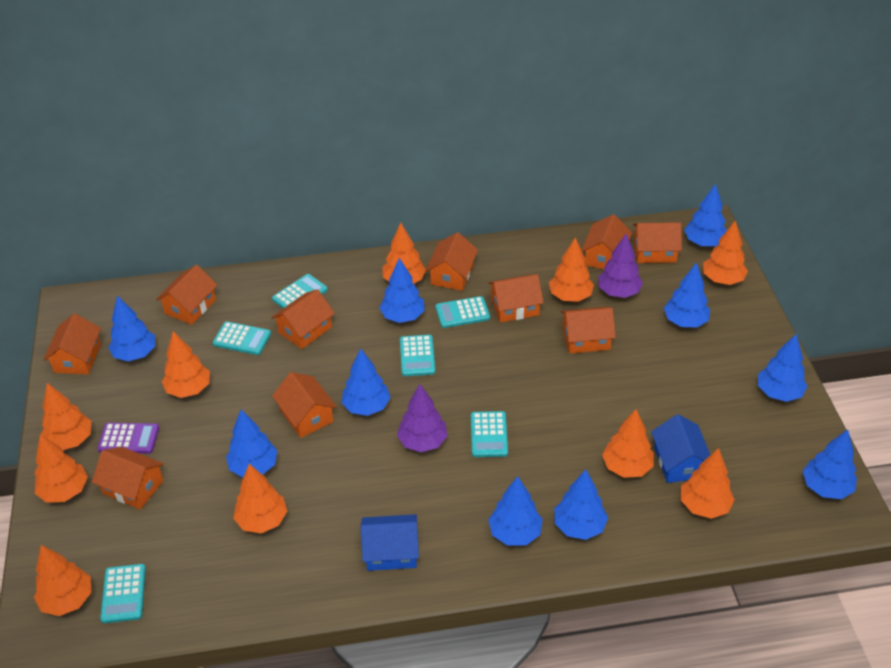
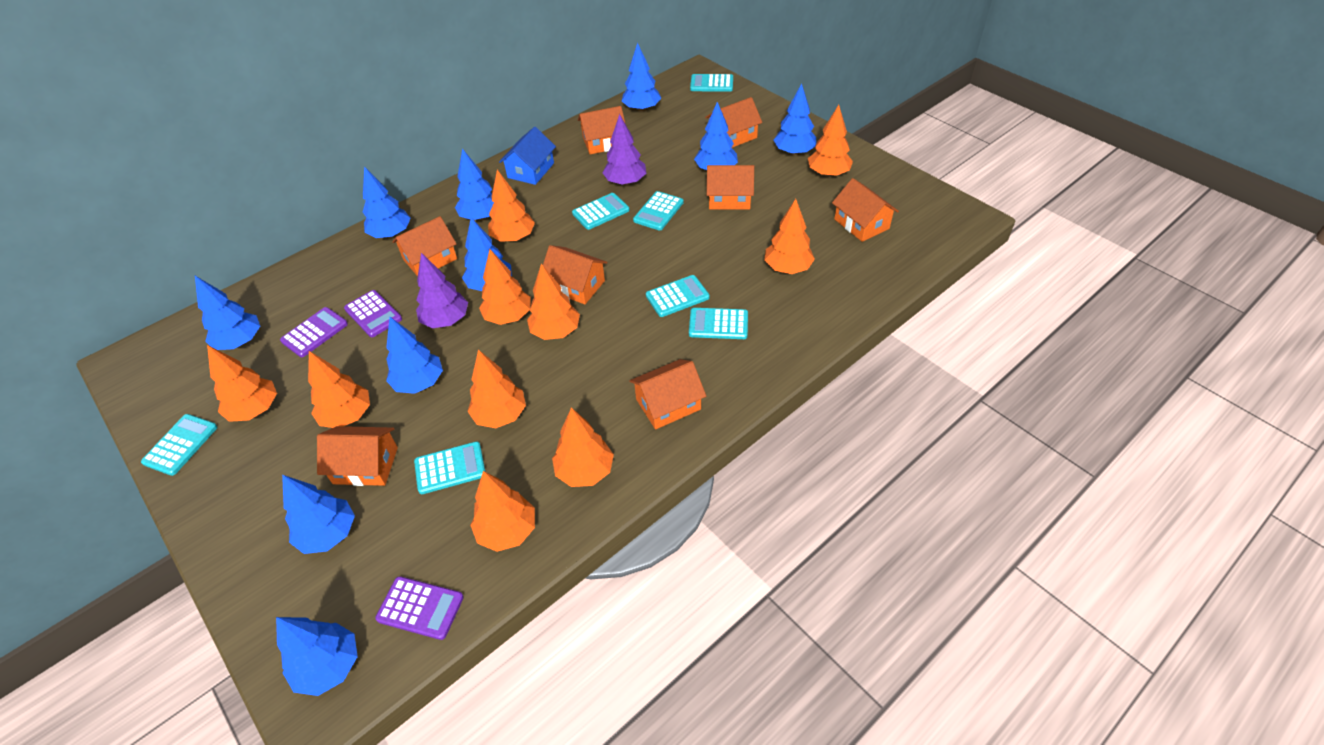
blue house: 2 -> 1
orange house: 10 -> 8
purple calculator: 1 -> 3
turquoise calculator: 6 -> 7

